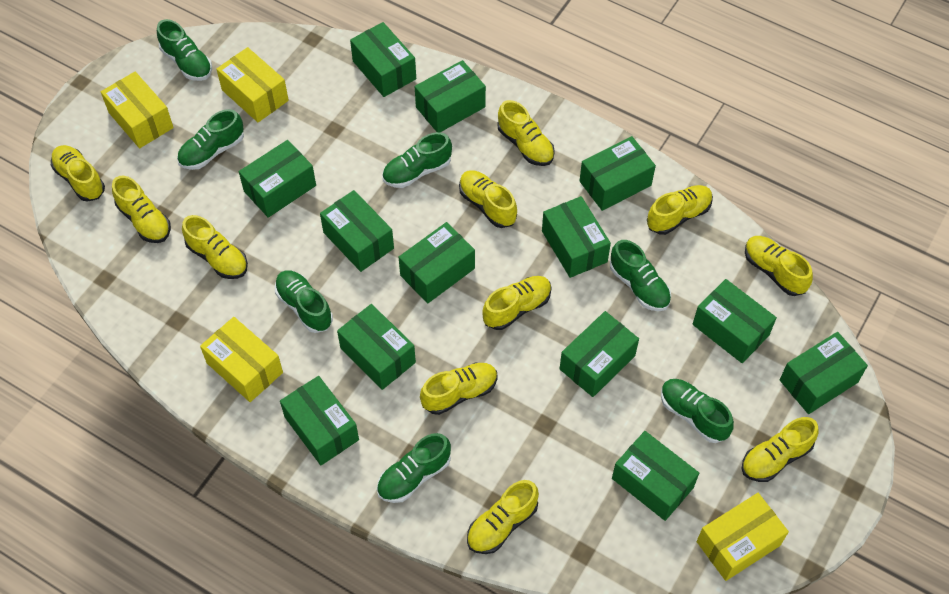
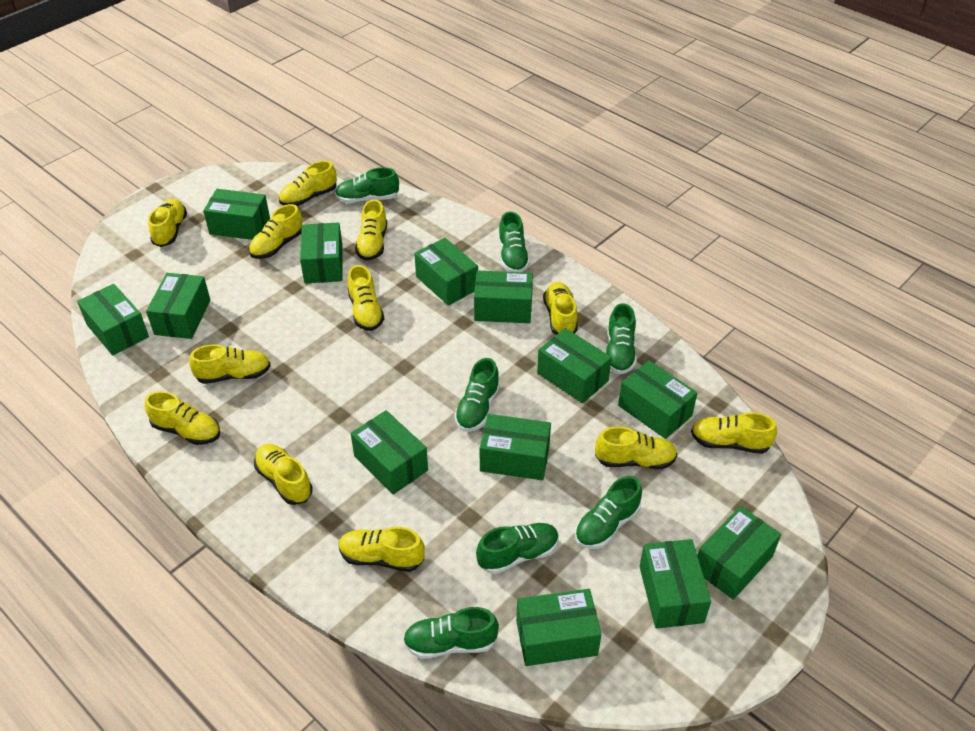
yellow box: 4 -> 0
yellow shoe: 11 -> 12

